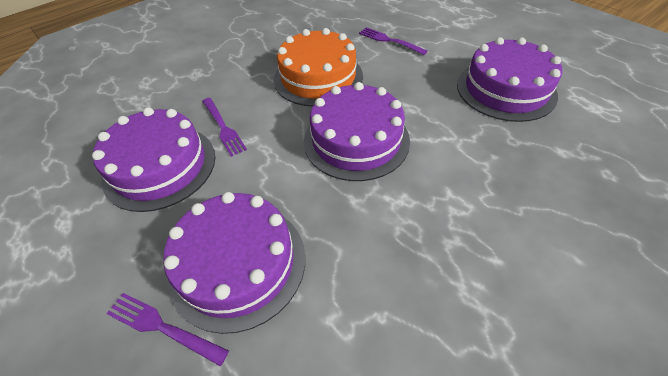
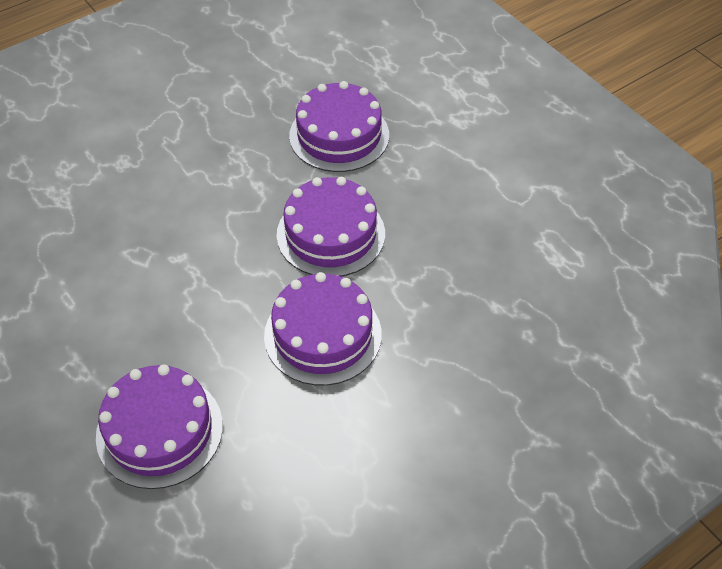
orange cake: 1 -> 0
purple fork: 3 -> 0

